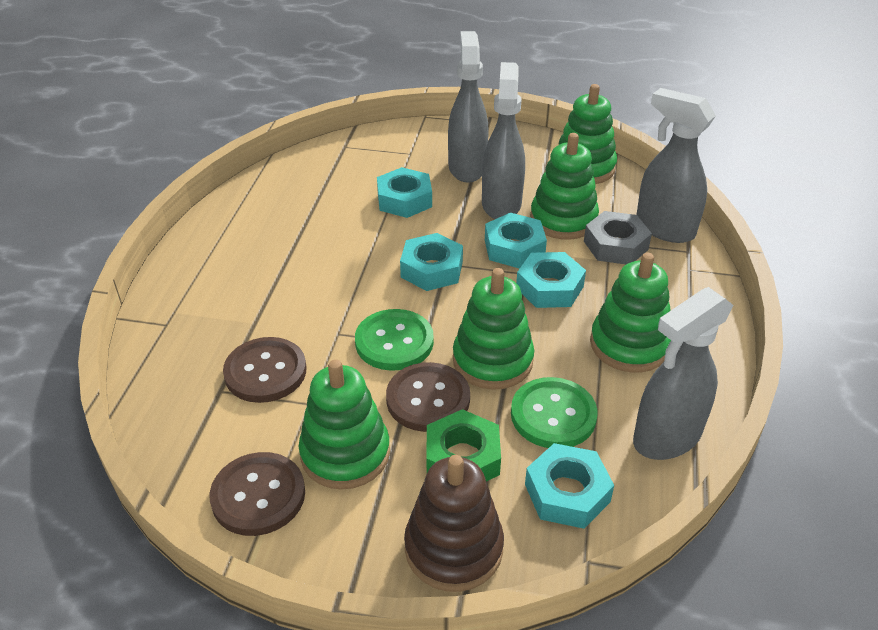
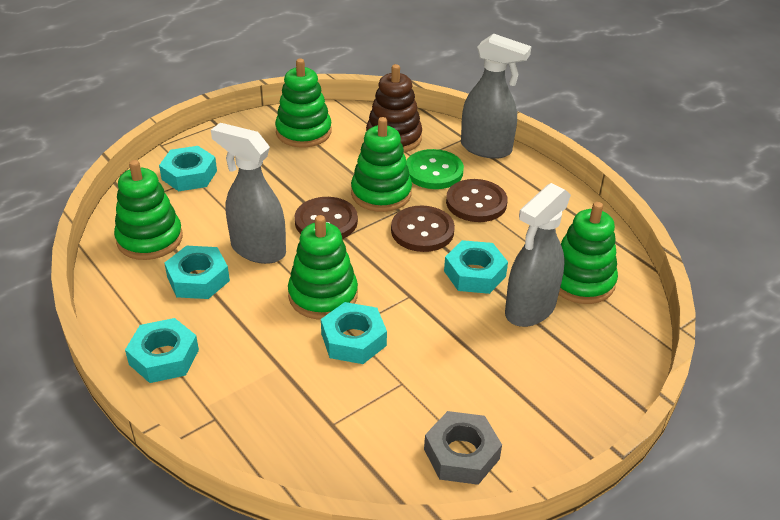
green button: 2 -> 1
green nut: 1 -> 0
grey spray bottle: 4 -> 3

